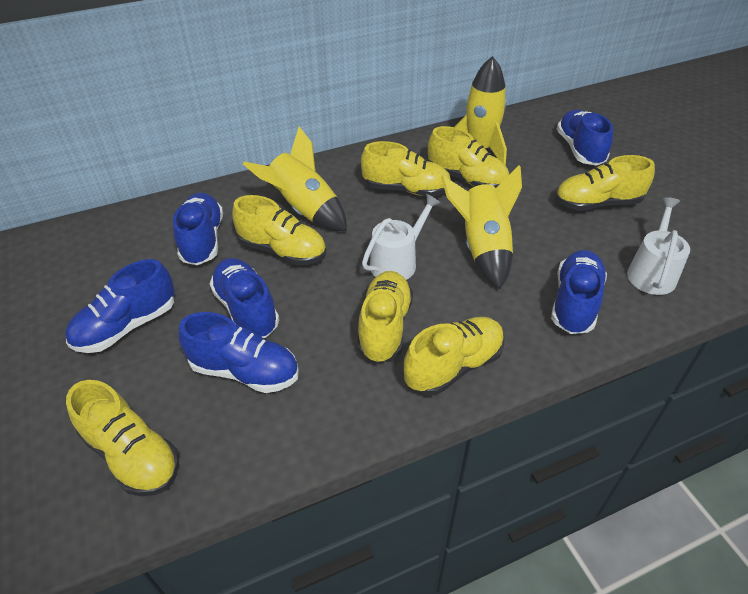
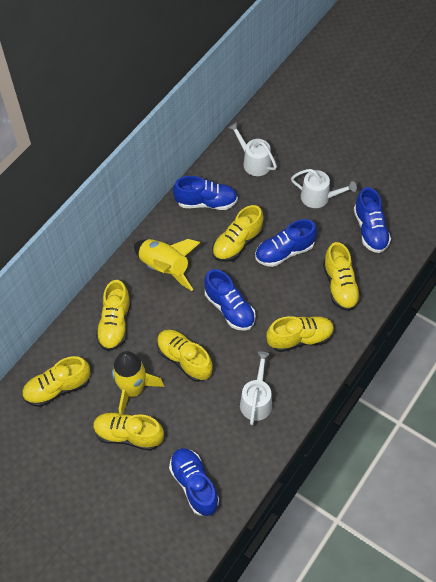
blue shoe: 6 -> 5
white watering can: 2 -> 3
yellow rocket: 3 -> 2

